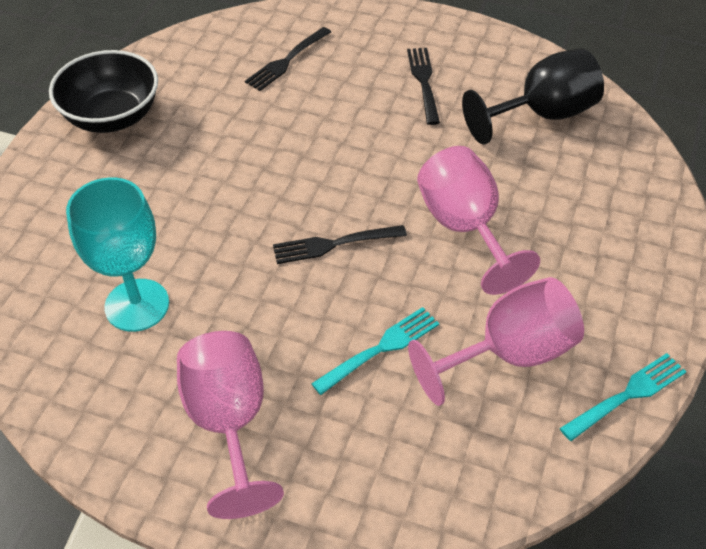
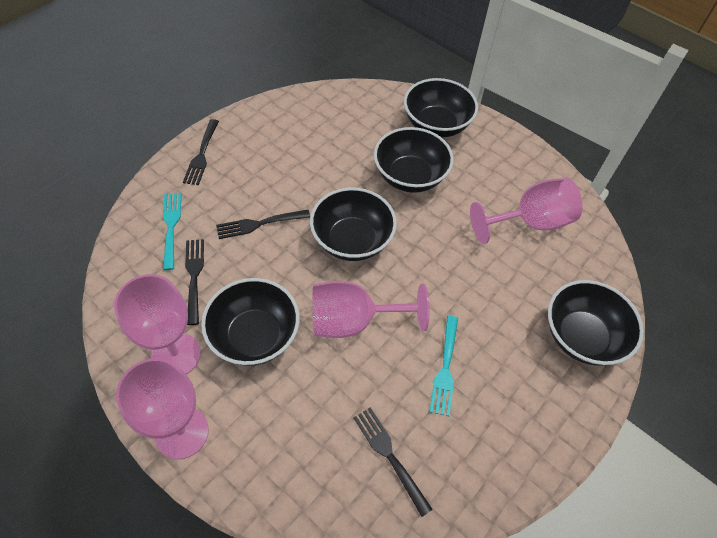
black bowl: 1 -> 5
black fork: 3 -> 4
black goblet: 1 -> 0
pink goblet: 3 -> 4
turquoise goblet: 1 -> 0

